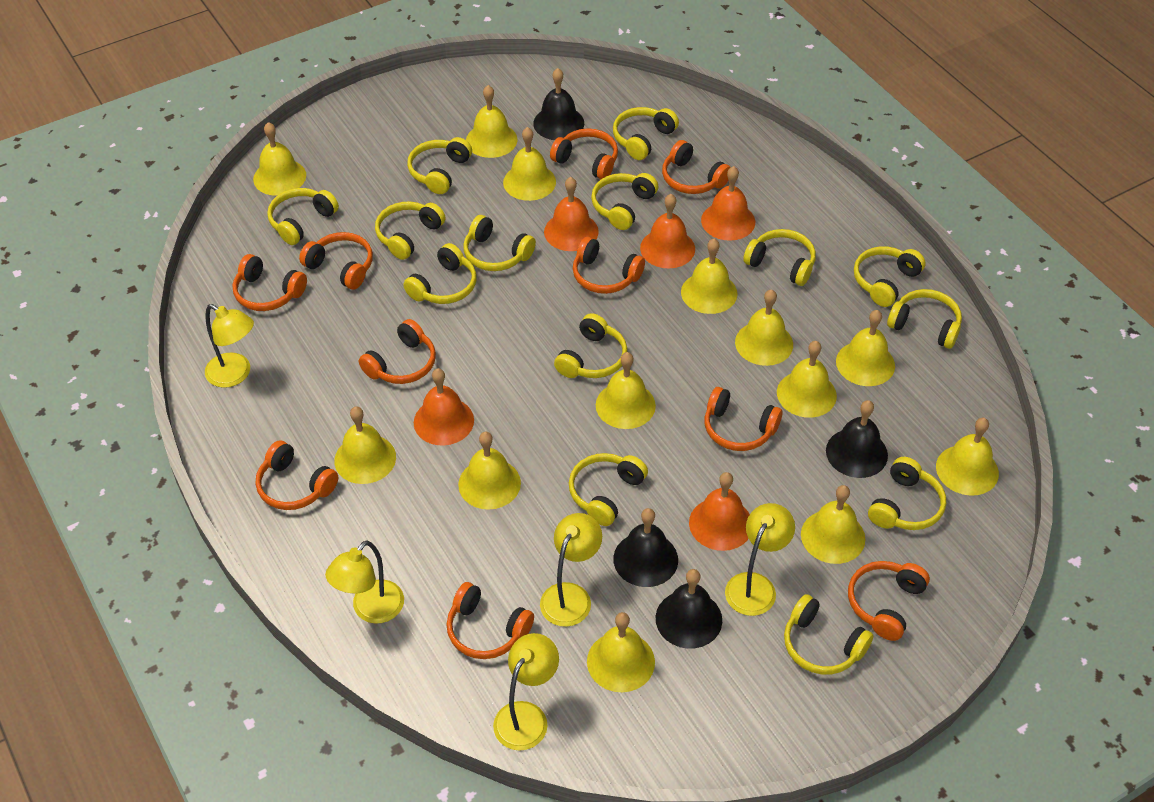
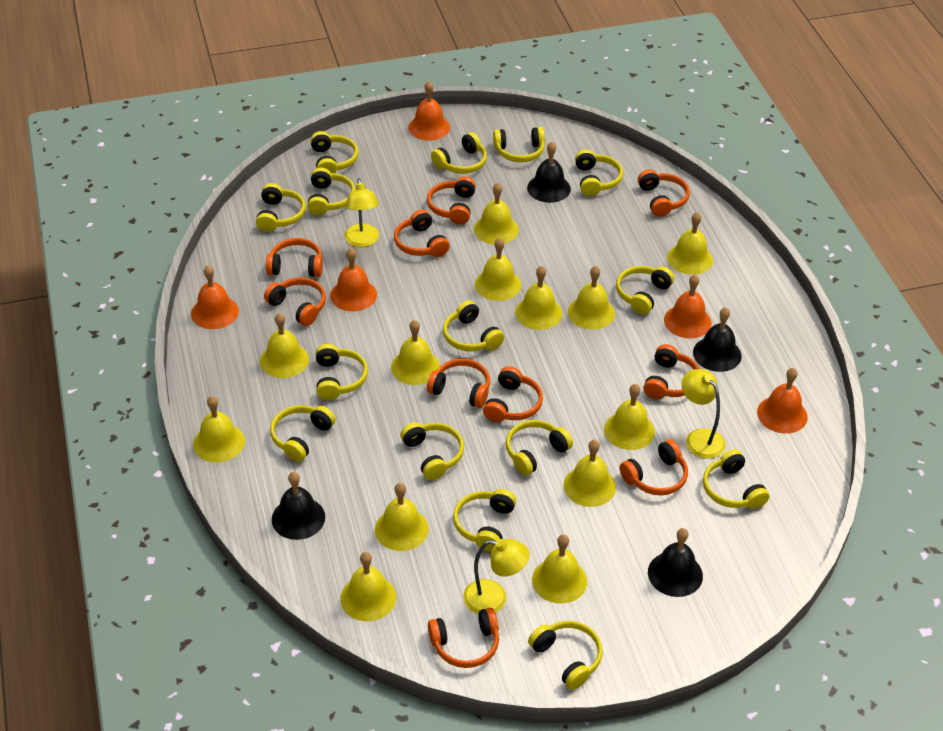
yellow headphones: 14 -> 15
yellow lamp: 5 -> 3

